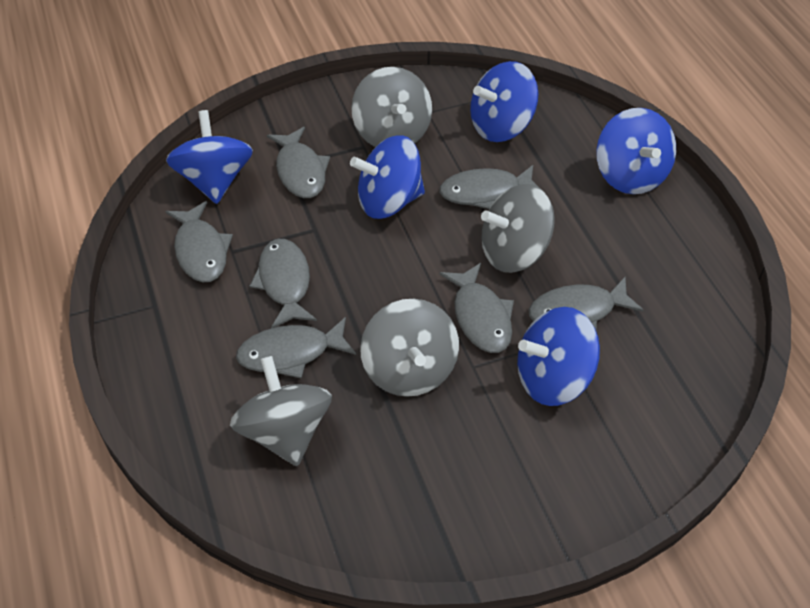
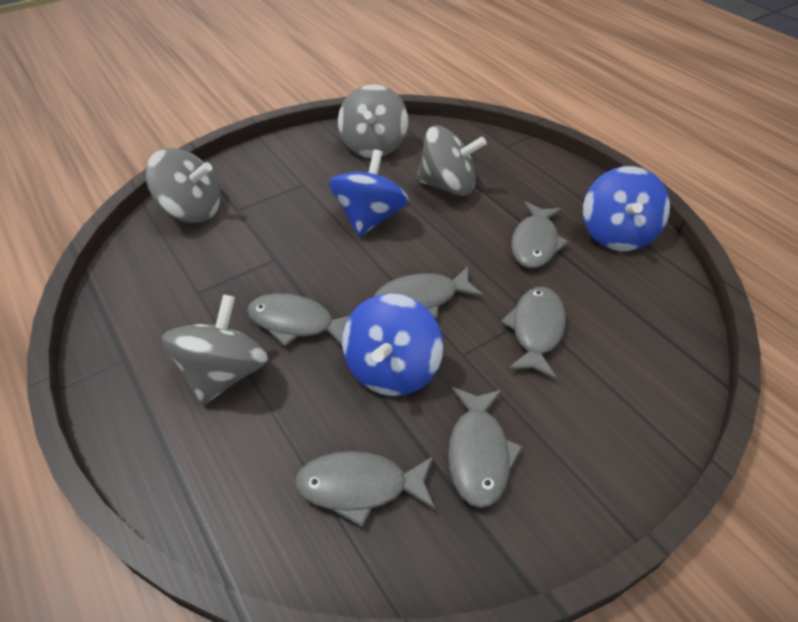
blue spinning top: 5 -> 3
grey fish: 7 -> 6

